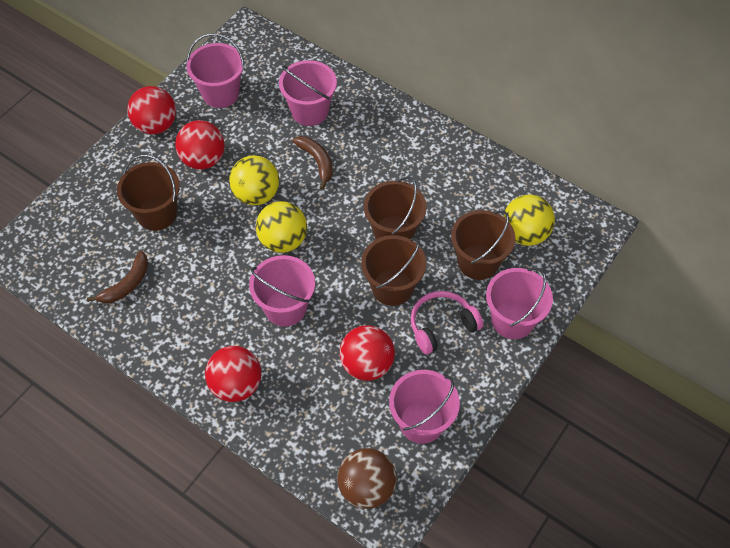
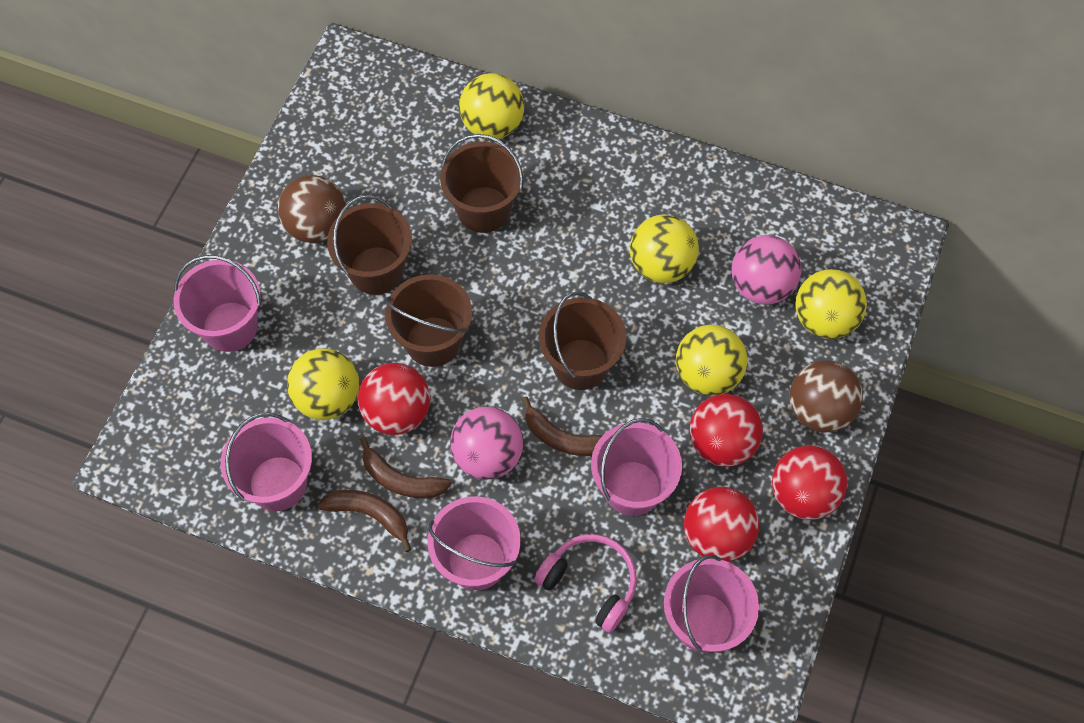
brown ball: 1 -> 2
brown banana: 2 -> 3
pink ball: 0 -> 2
yellow ball: 3 -> 5

